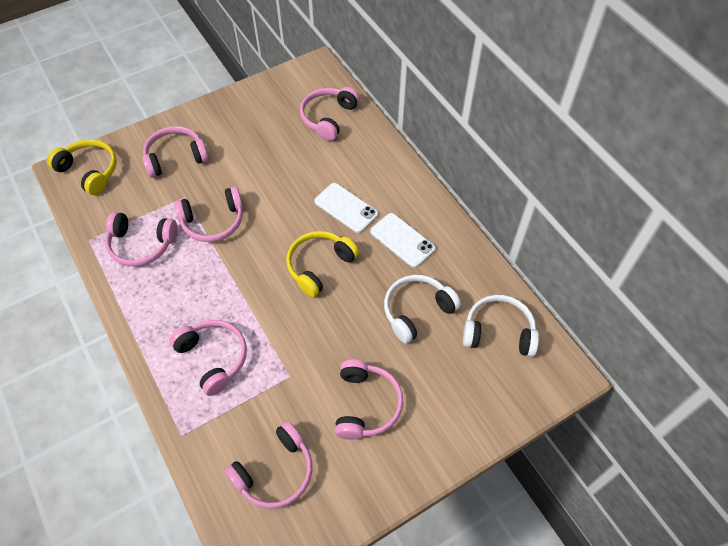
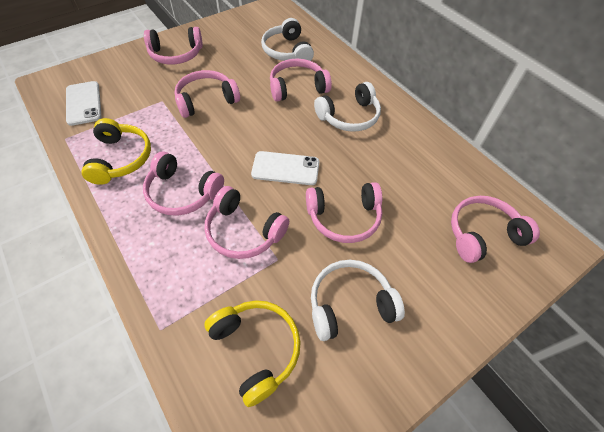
white headphones: 2 -> 3

